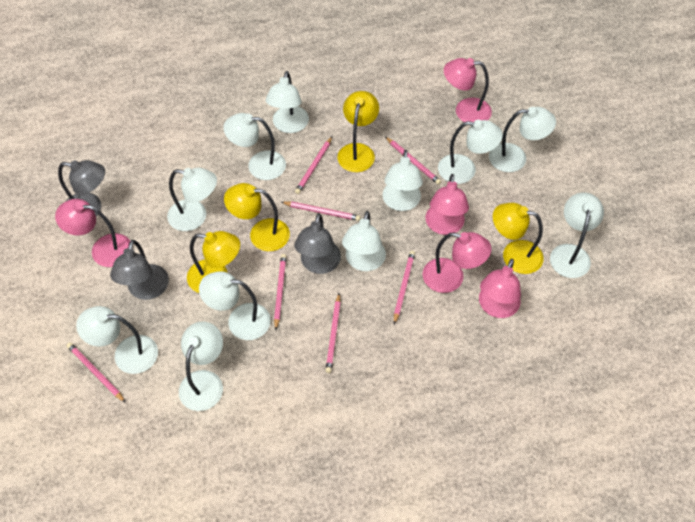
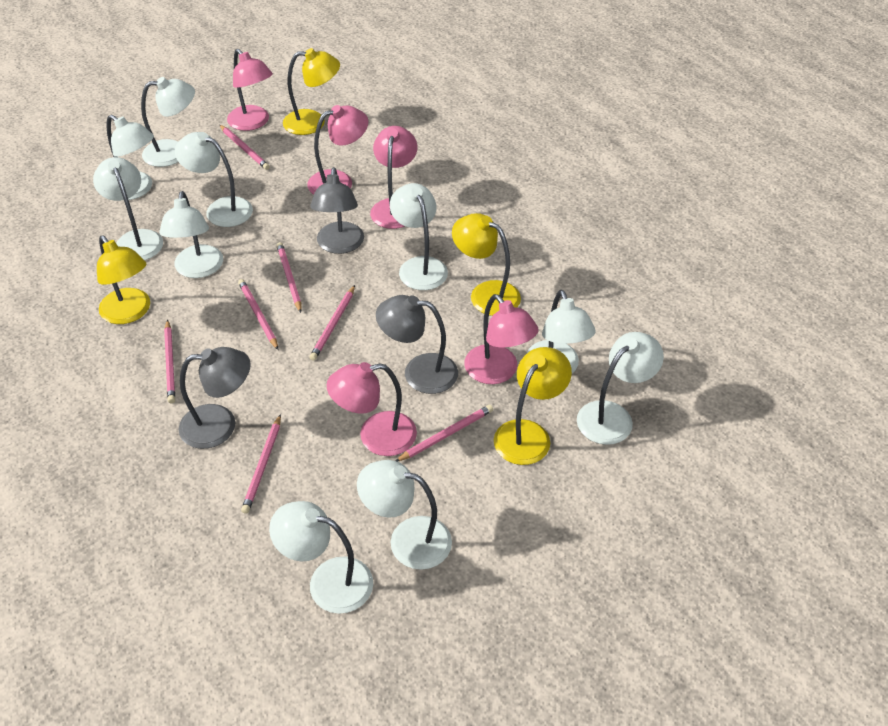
white lamp: 11 -> 10

